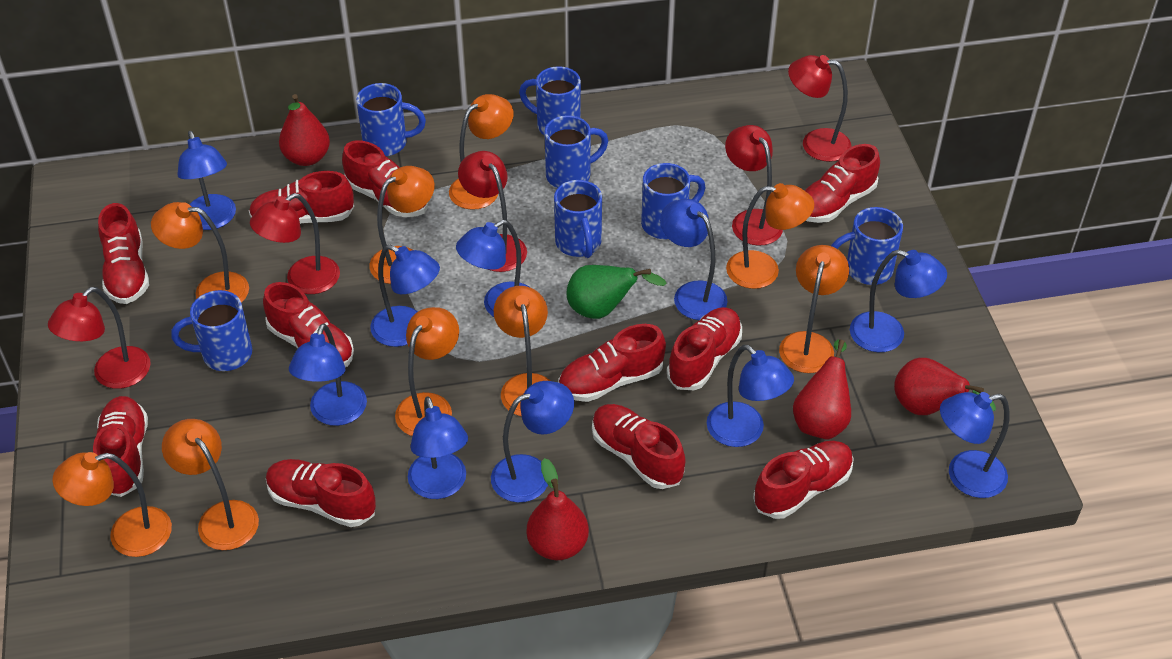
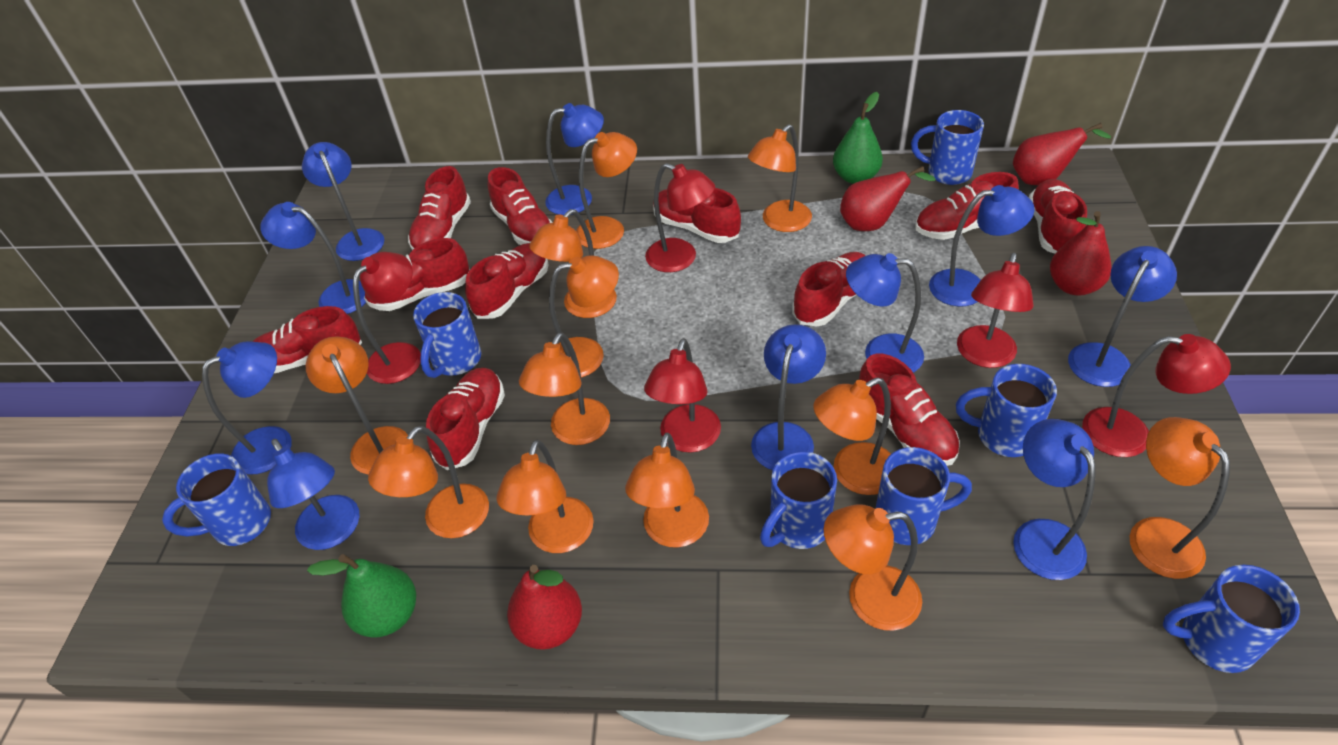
green pear: 1 -> 2
orange lamp: 9 -> 12

